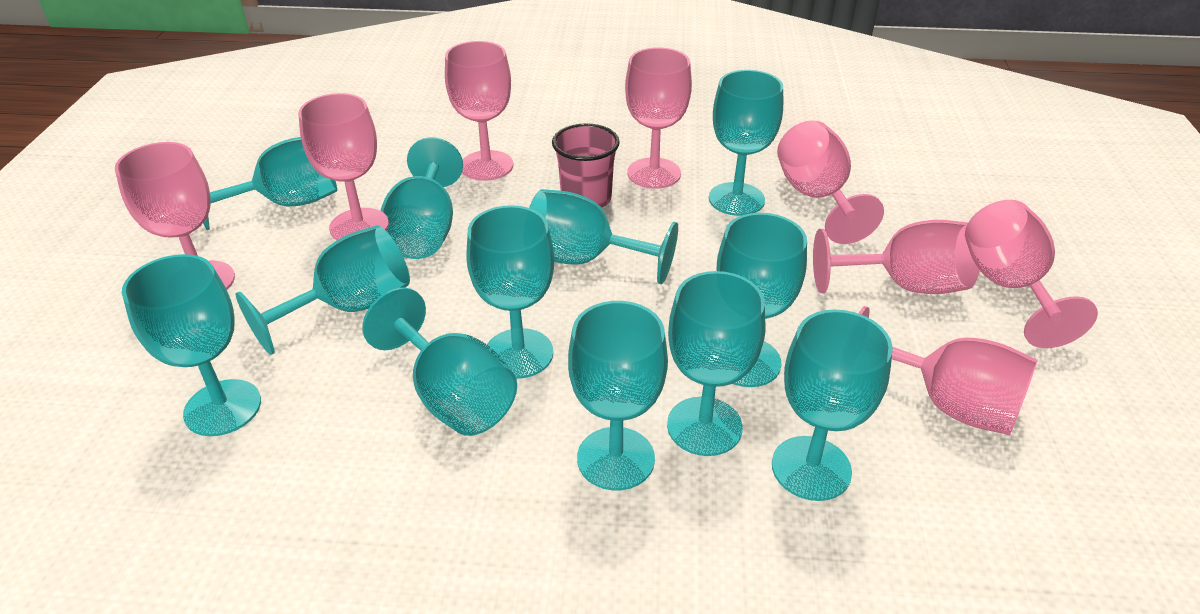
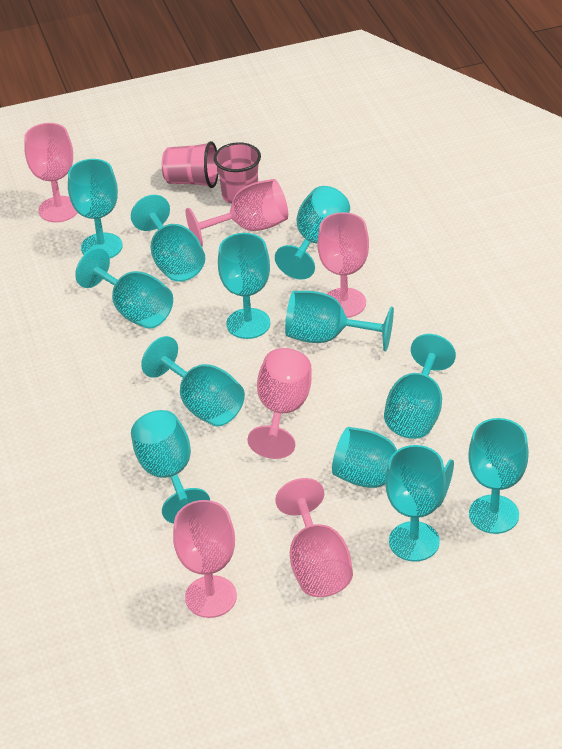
pink cup: 1 -> 2
pink goblet: 8 -> 6

